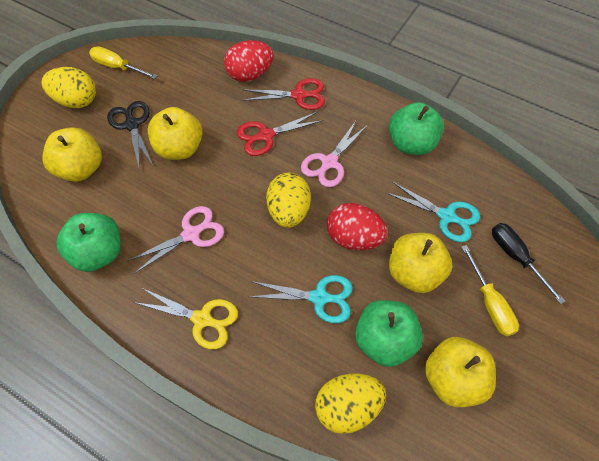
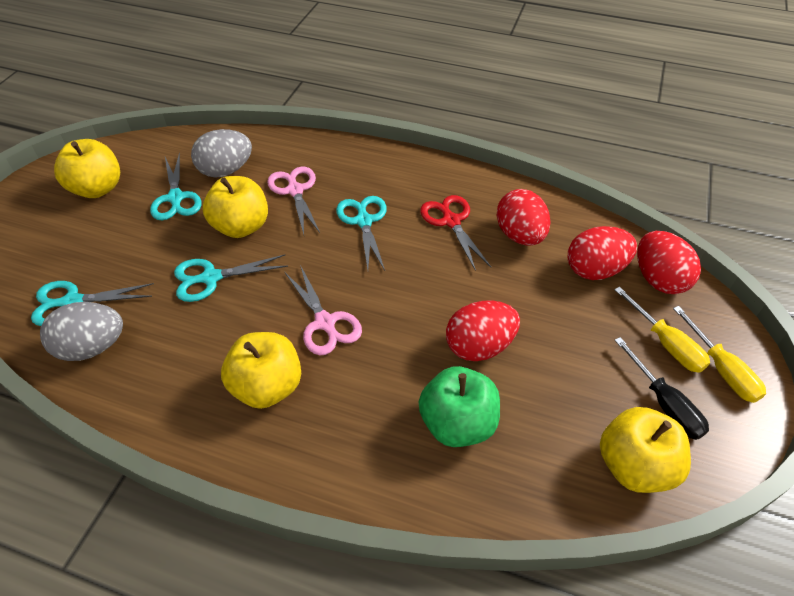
black scissors: 1 -> 0
green apple: 3 -> 1
grey egg: 0 -> 2
red egg: 2 -> 4
red scissors: 2 -> 1
turquoise scissors: 2 -> 4
yellow egg: 3 -> 0
yellow scissors: 1 -> 0

